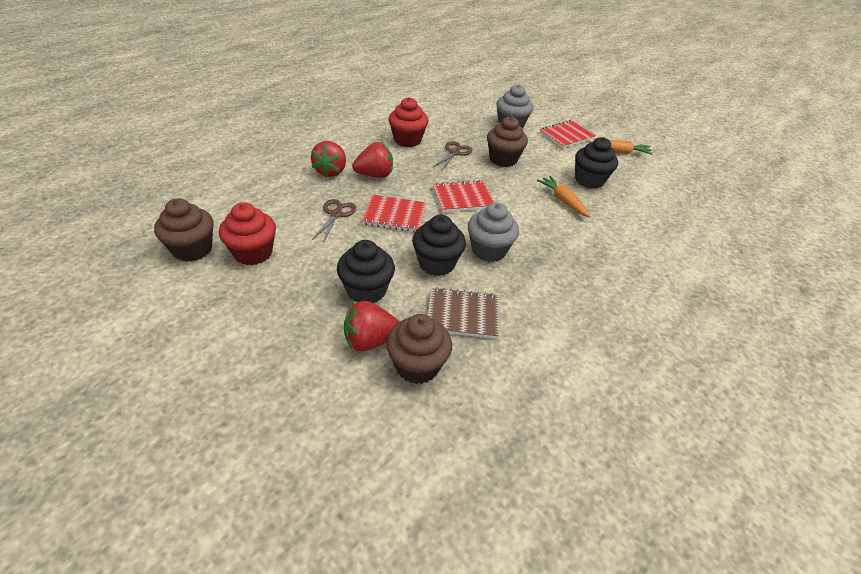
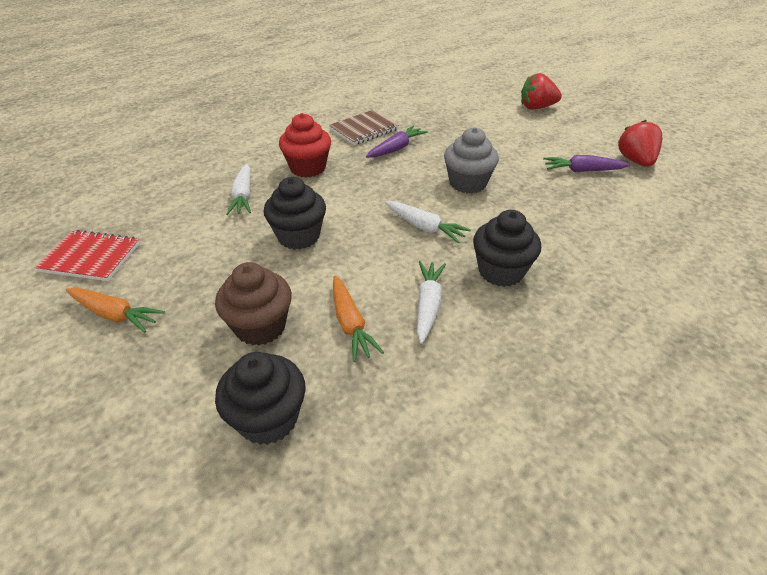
brown cupcake: 3 -> 1
brown scissors: 2 -> 0
grey cupcake: 2 -> 1
purple carrot: 0 -> 2
red cupcake: 2 -> 1
red notebook: 3 -> 1
red strawberry: 3 -> 2
white carrot: 0 -> 3

